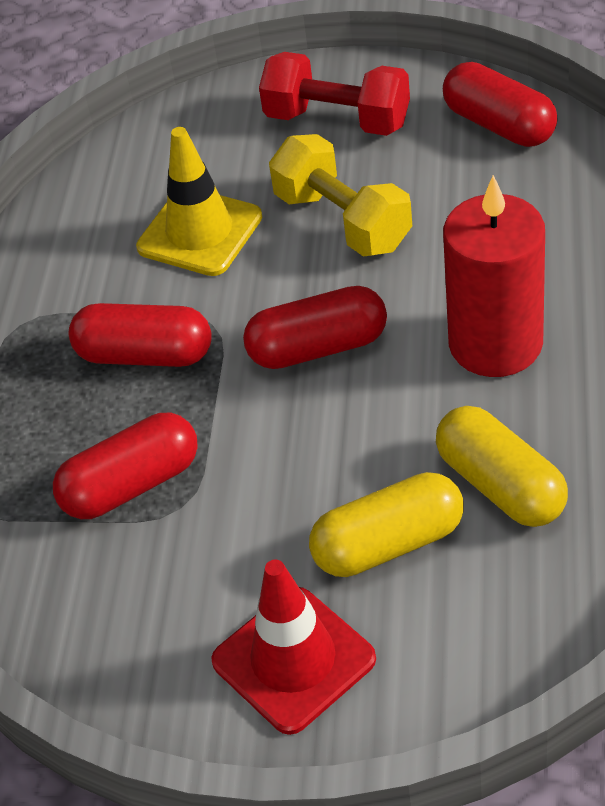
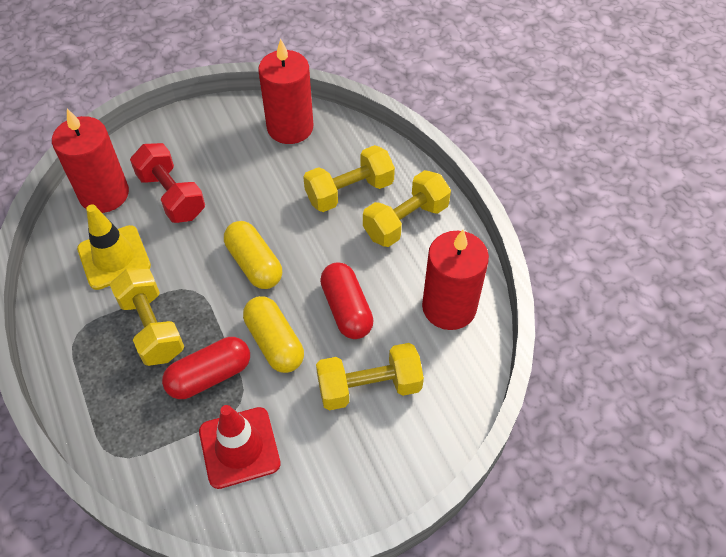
red candle: 1 -> 3
red capsule: 4 -> 2
yellow dumbbell: 1 -> 4

